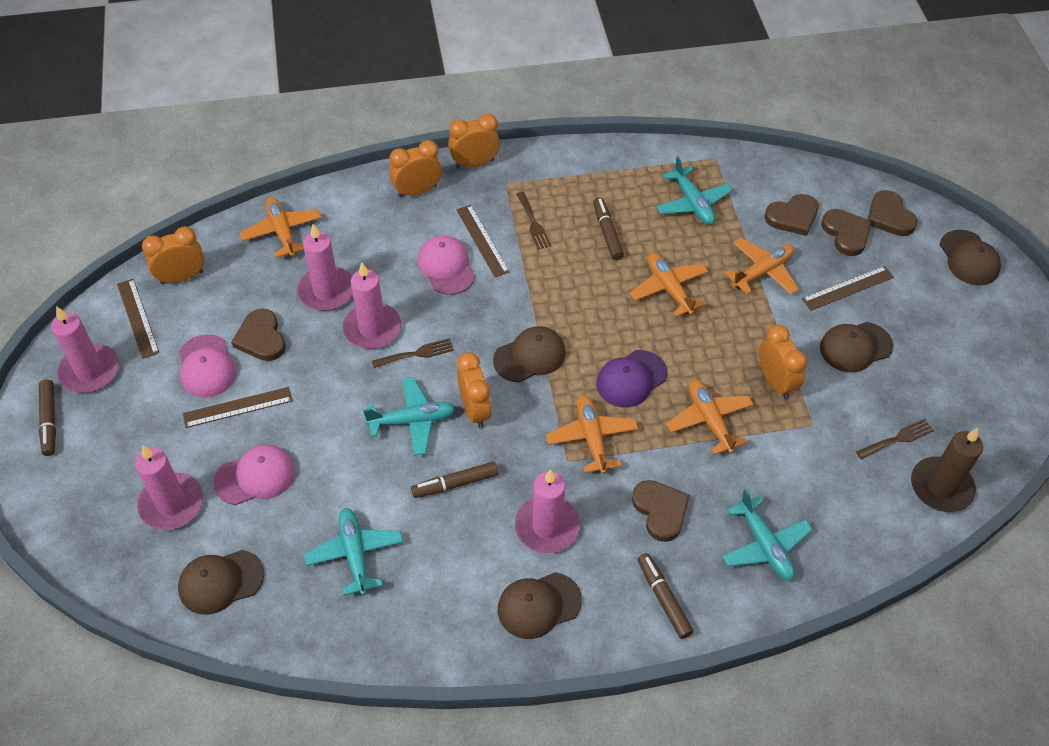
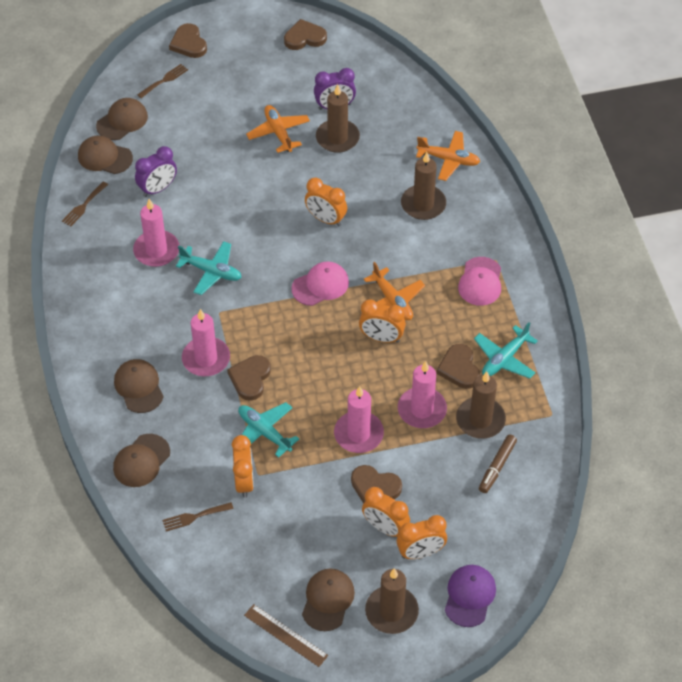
brown candle: 1 -> 4
brown marker: 4 -> 1
brown ruler: 4 -> 1
orange plane: 5 -> 3
pink candle: 5 -> 4
pink cap: 3 -> 2
purple clock: 0 -> 2
turquoise plane: 4 -> 3

